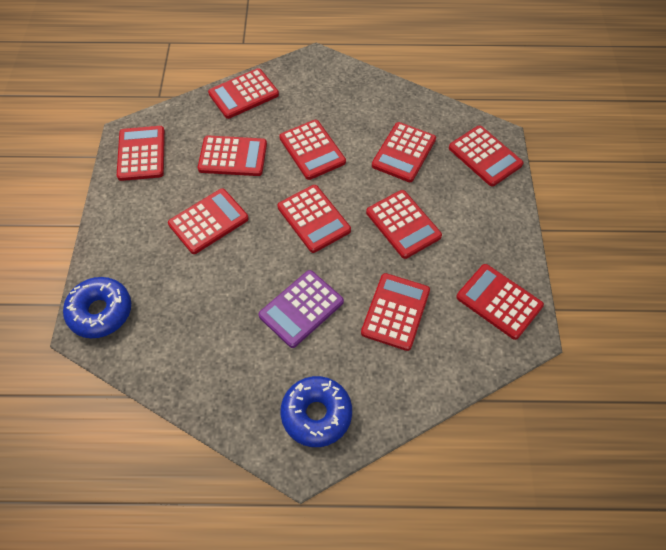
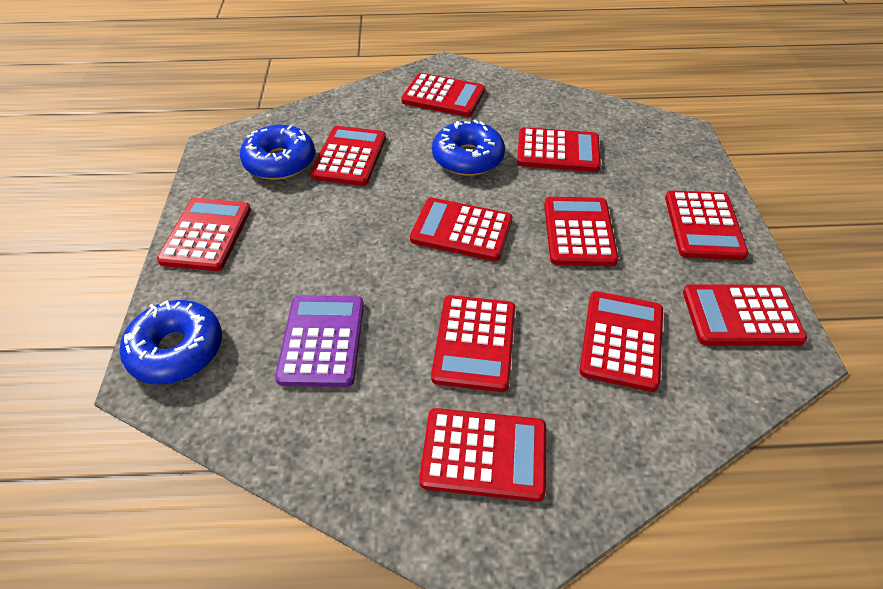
blue donut: 2 -> 3

